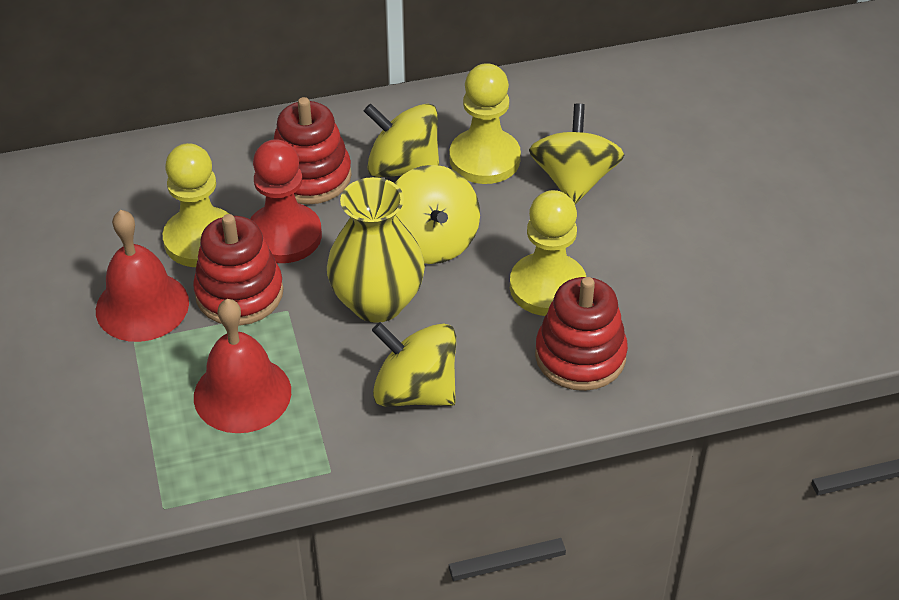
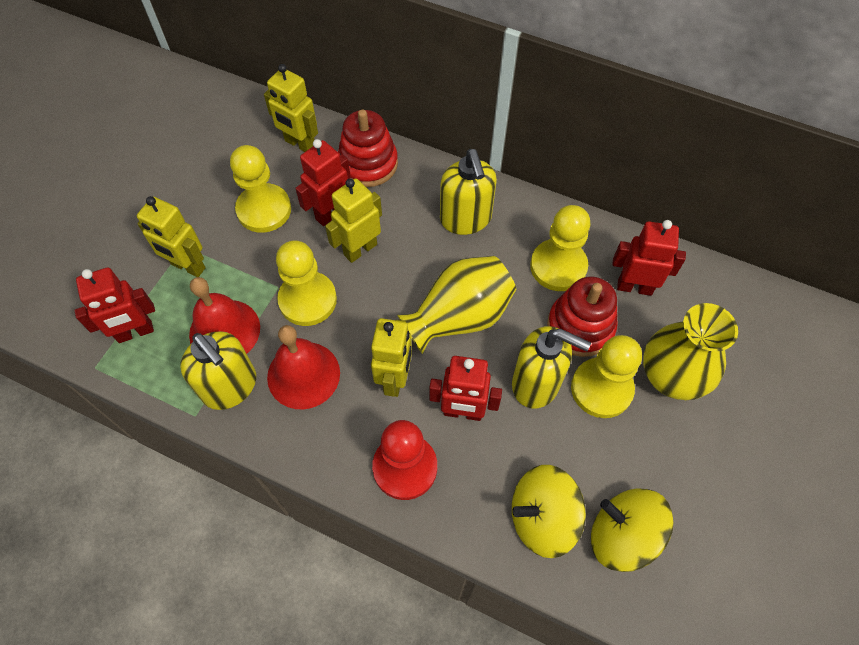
red robot: 0 -> 4
red stacking toy: 3 -> 2
yellow pawn: 3 -> 4
yellow robot: 0 -> 4
yellow soap dispenser: 0 -> 3
yellow spinning top: 4 -> 2
yellow vase: 1 -> 2

